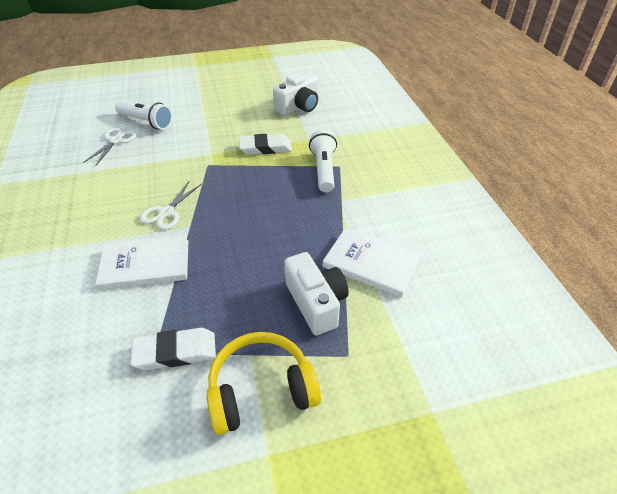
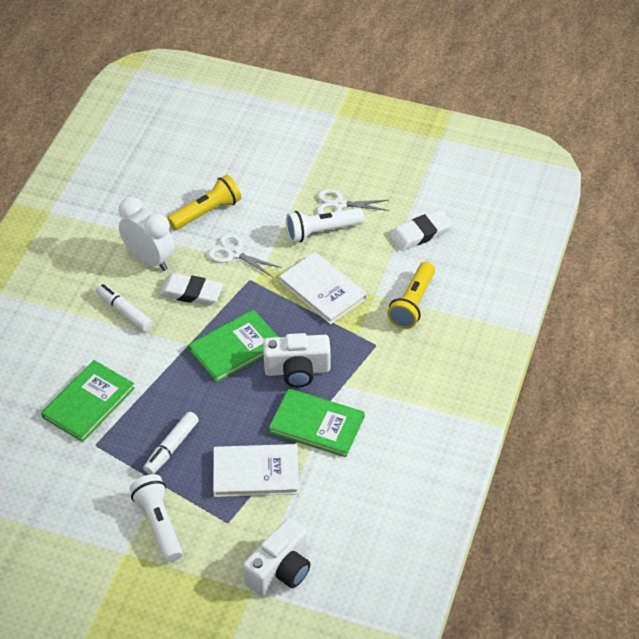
green book: 0 -> 3
white clock: 0 -> 1
white marker: 0 -> 2
yellow flashlight: 0 -> 2
yellow headphones: 1 -> 0

